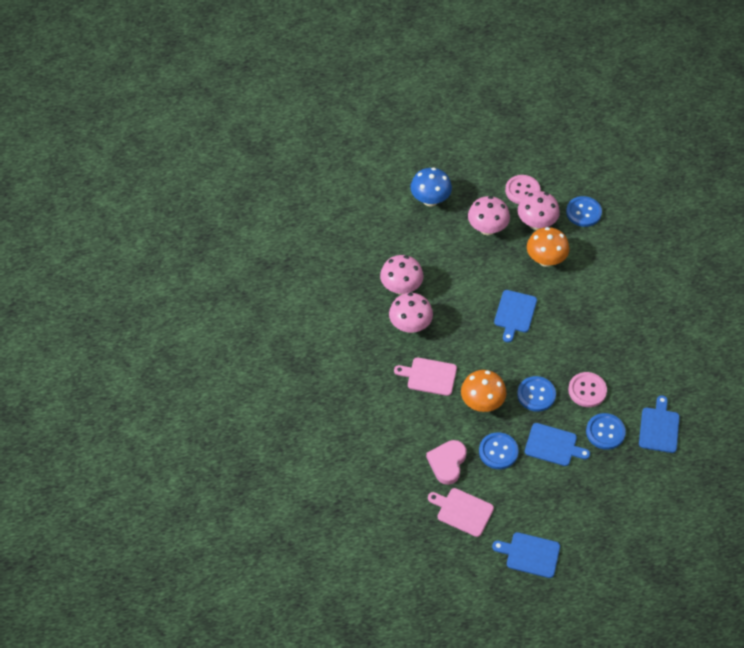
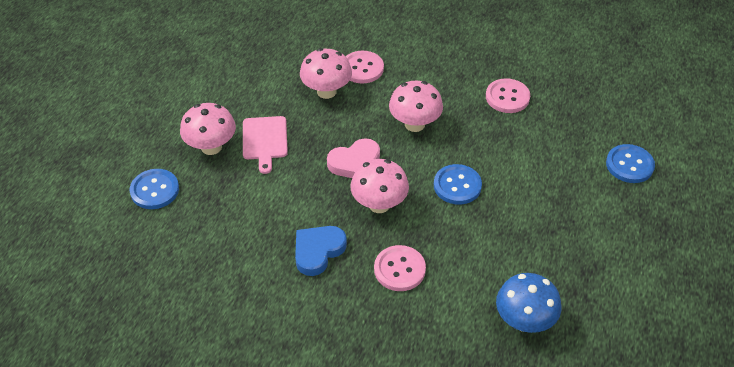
blue button: 4 -> 3
blue cutting board: 4 -> 0
blue heart: 0 -> 1
orange mushroom: 2 -> 0
pink button: 2 -> 3
pink cutting board: 2 -> 1

